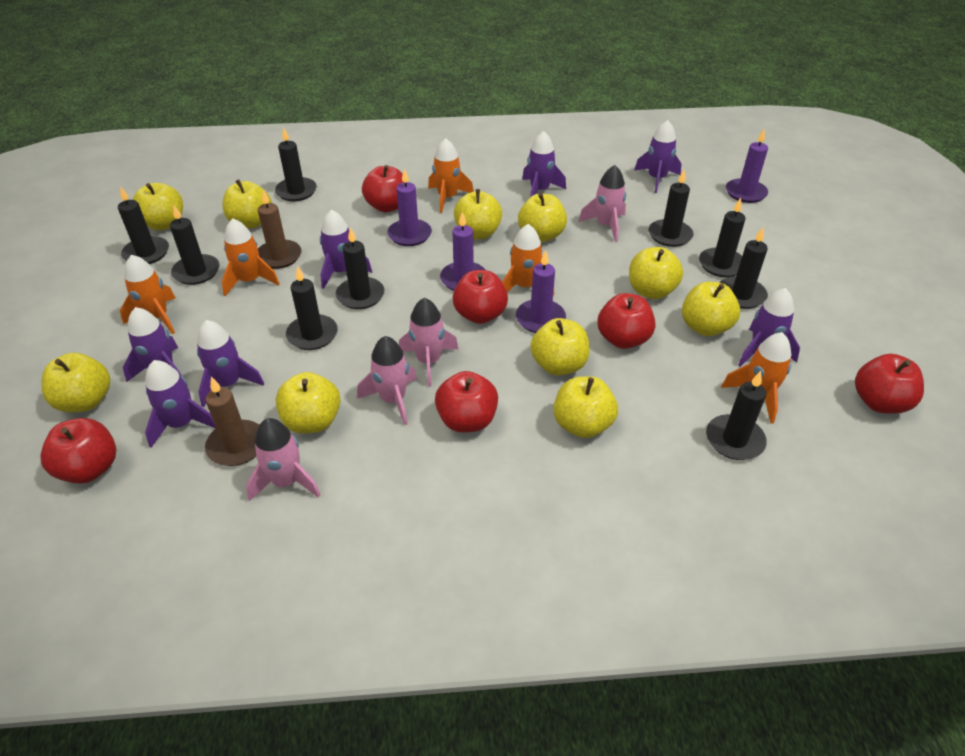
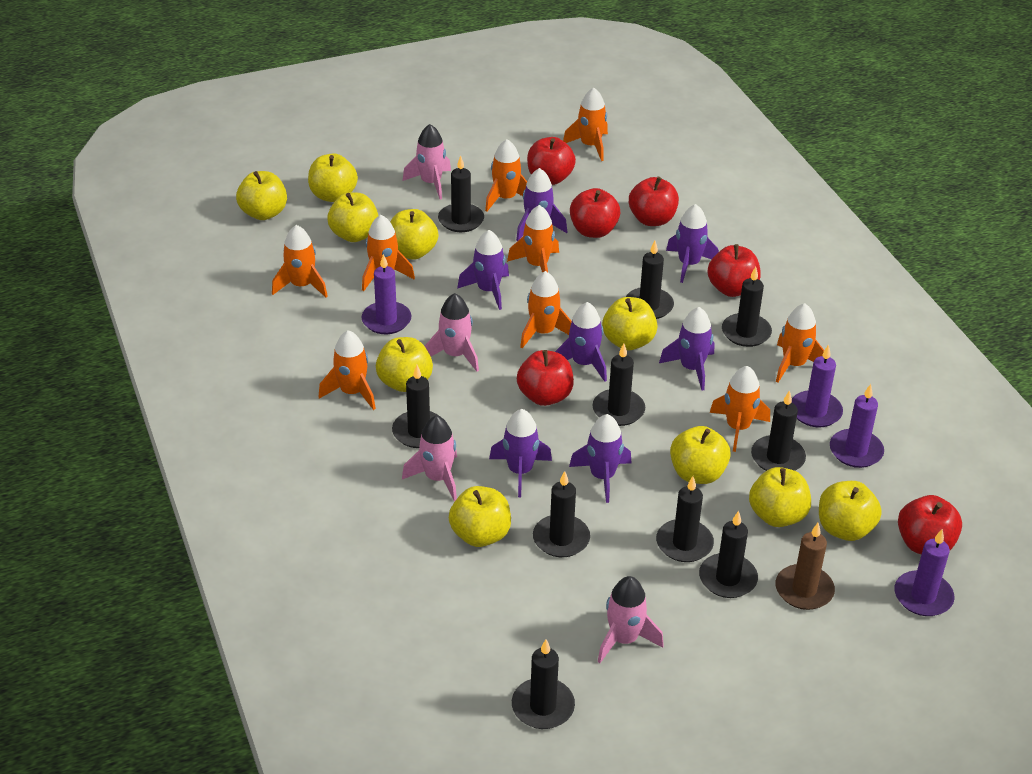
black candle: 9 -> 10
brown candle: 2 -> 1
orange rocket: 5 -> 9

